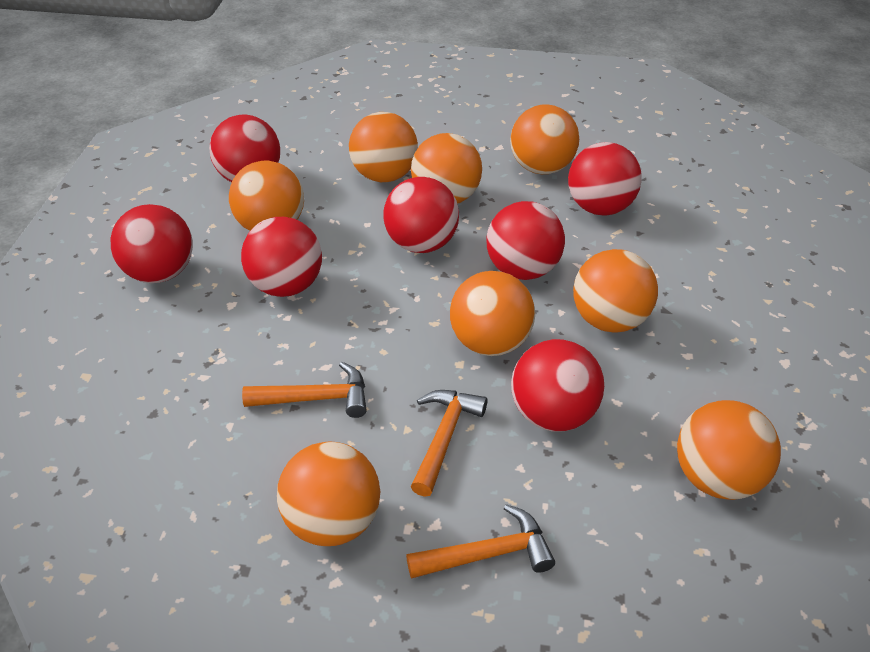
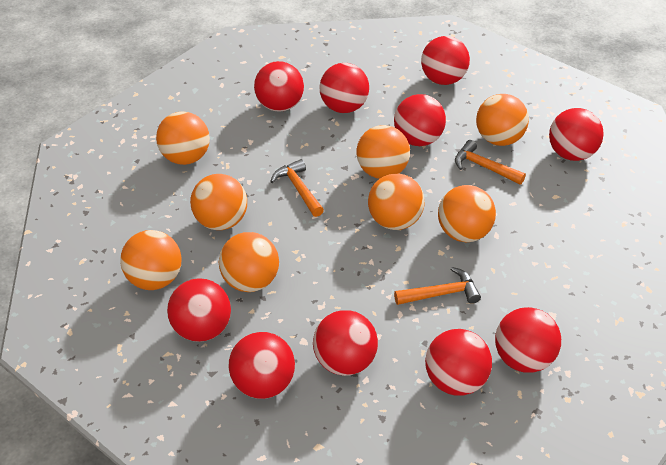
red ball: 7 -> 10

